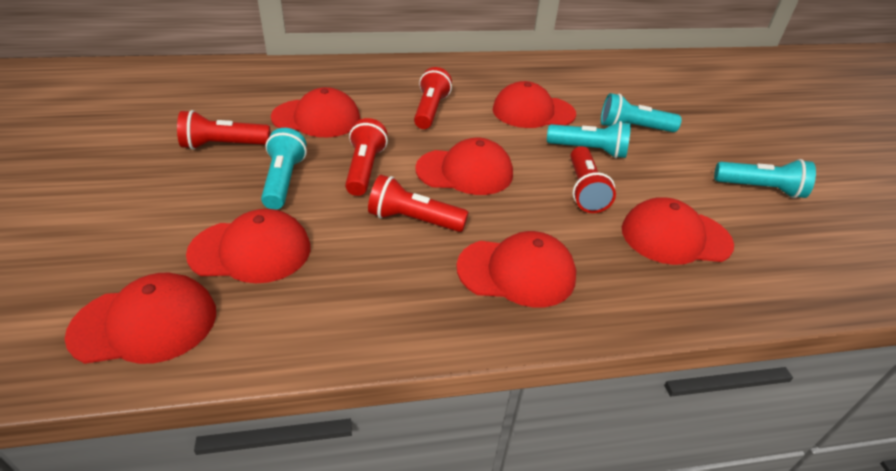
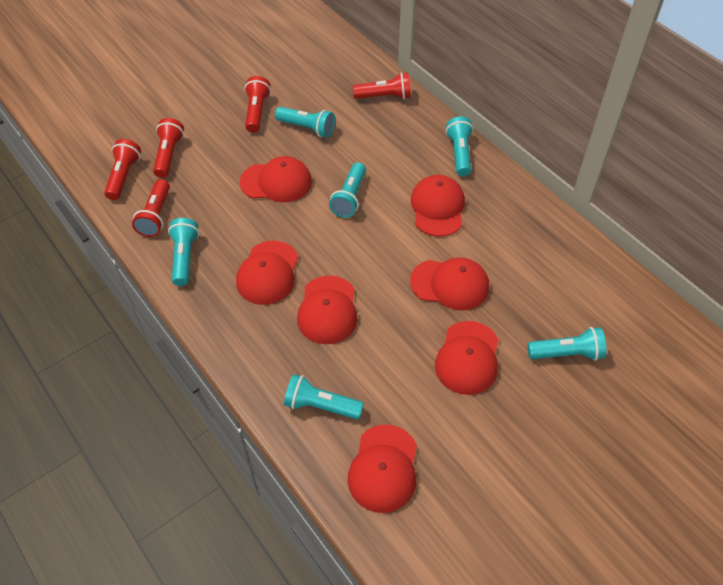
turquoise flashlight: 4 -> 6

